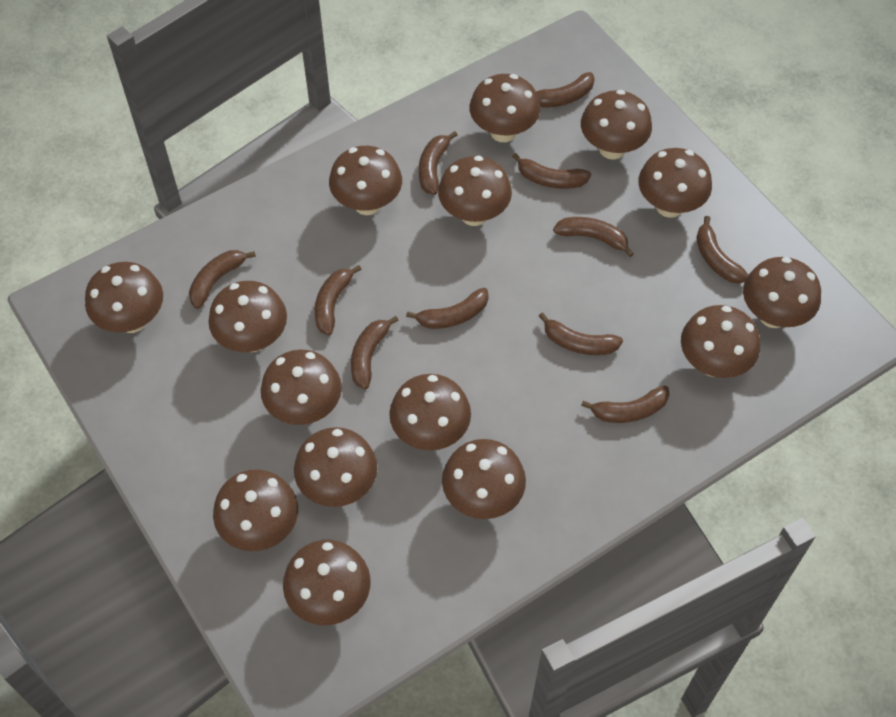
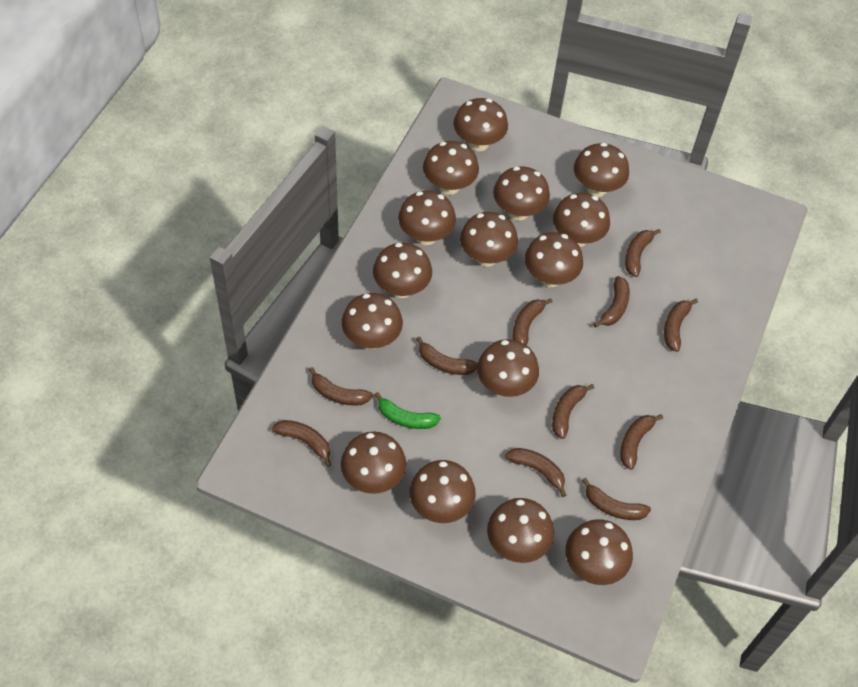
green banana: 0 -> 1

